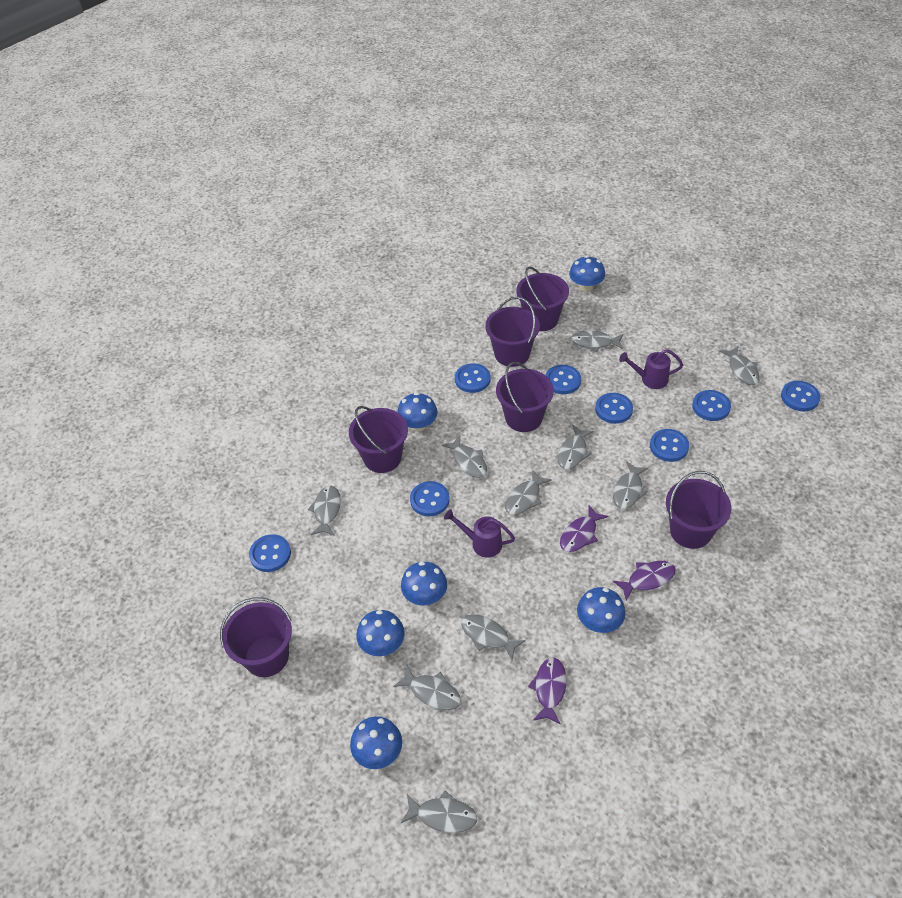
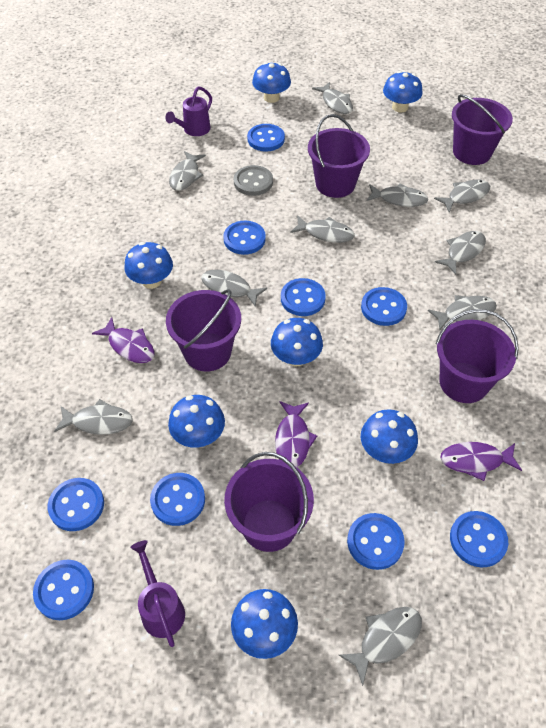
blue button: 8 -> 9
blue mushroom: 6 -> 7
grey button: 0 -> 1
purple bucket: 6 -> 5

